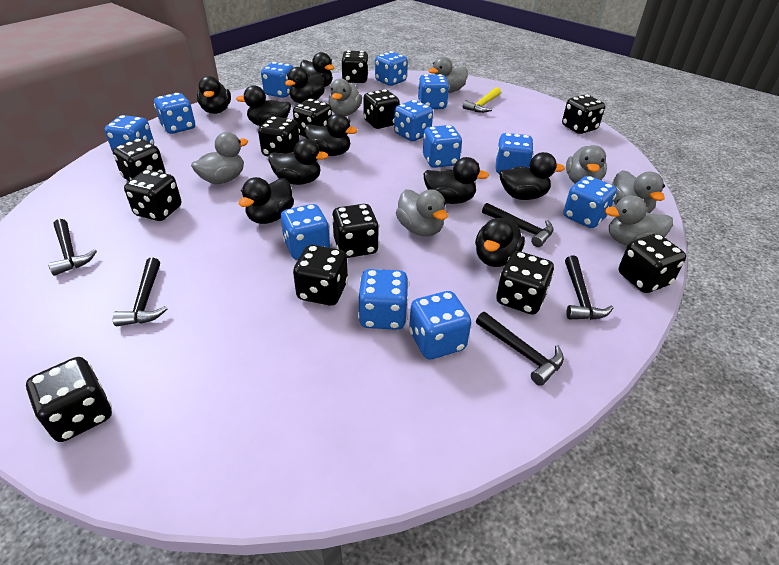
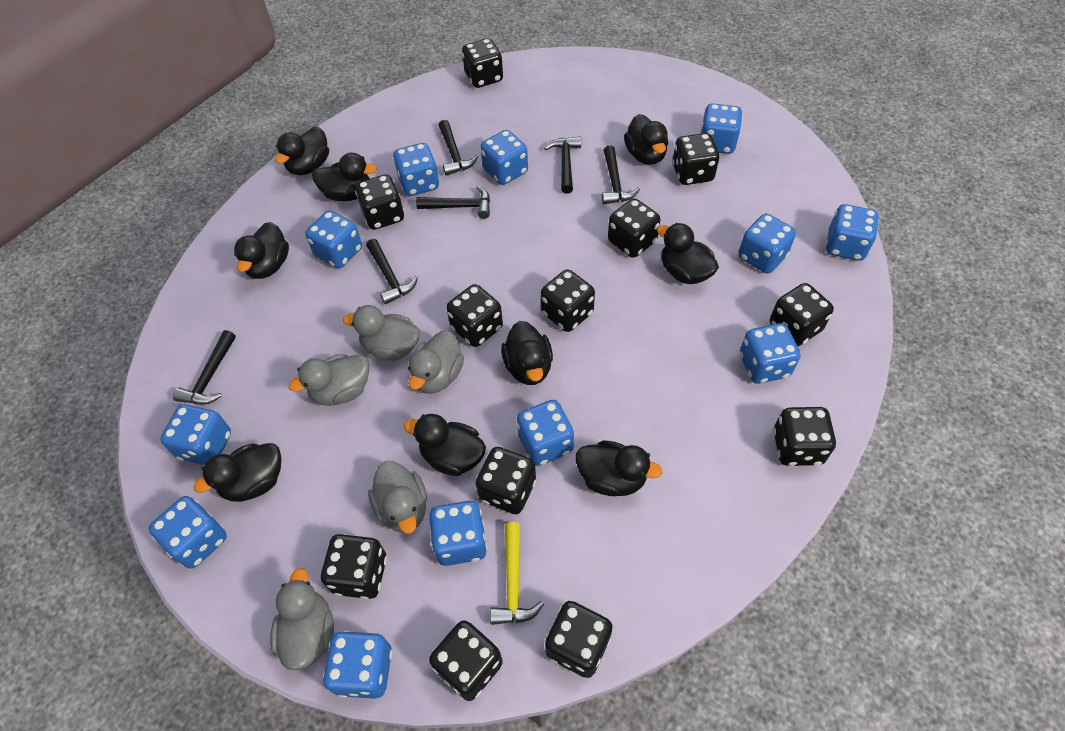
black duck: 10 -> 9
black hammer: 5 -> 6
grey duck: 7 -> 5

